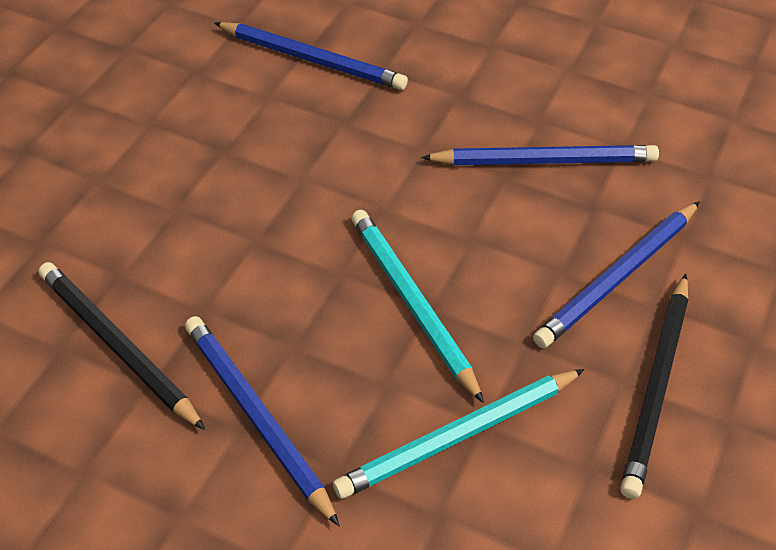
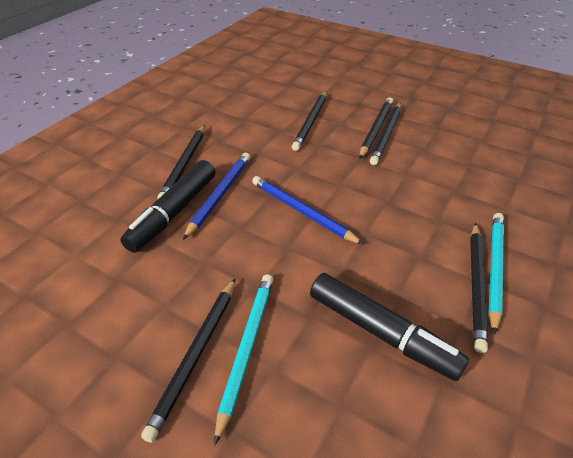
black marker: 0 -> 2
black pencil: 2 -> 6
blue pencil: 4 -> 2

